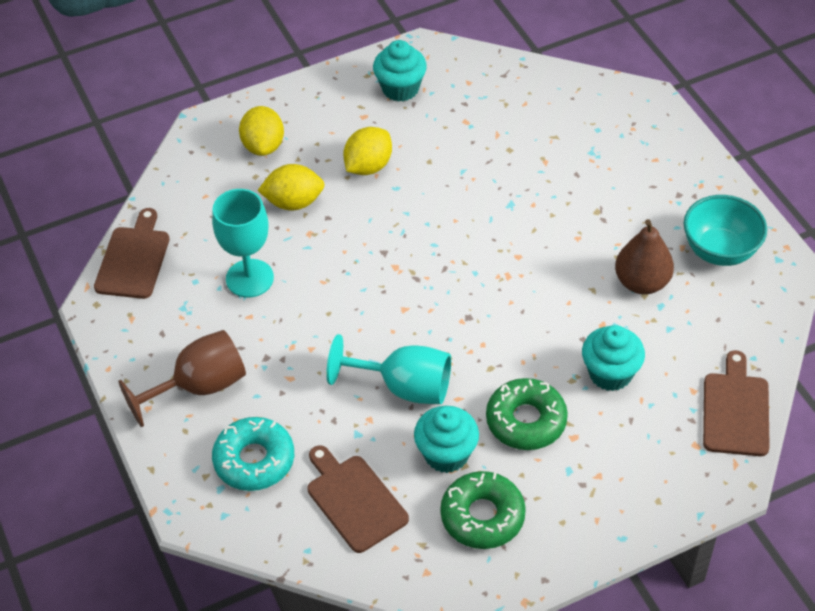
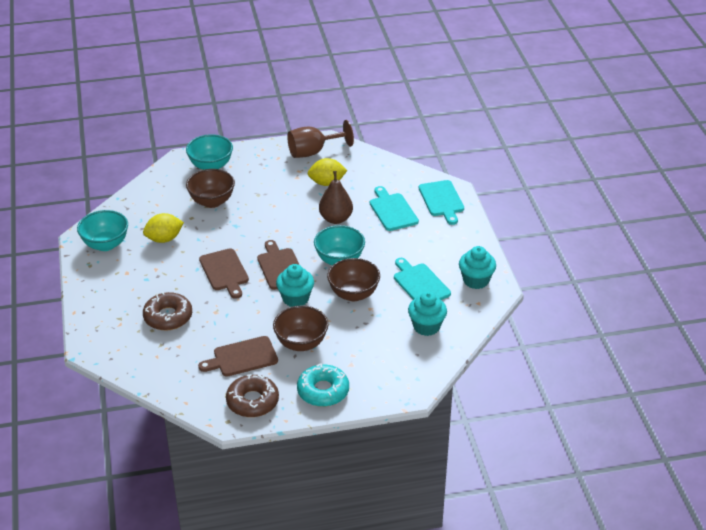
brown bowl: 0 -> 3
brown donut: 0 -> 2
green donut: 2 -> 0
turquoise bowl: 1 -> 3
turquoise cutting board: 0 -> 3
turquoise goblet: 2 -> 0
yellow lemon: 3 -> 2

